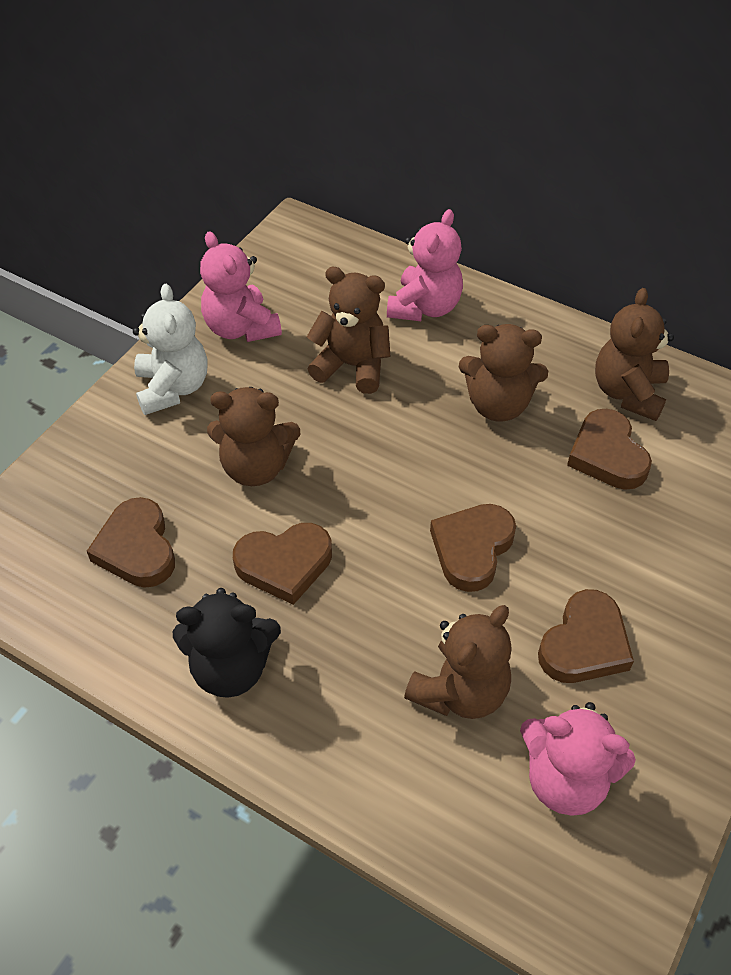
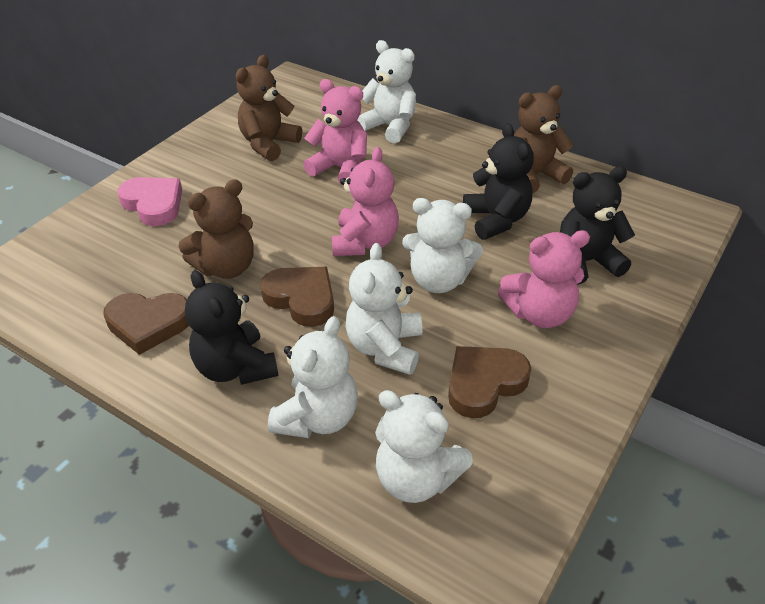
black teddy bear: 1 -> 3
brown heart: 5 -> 3
brown teddy bear: 5 -> 3
pink heart: 0 -> 1
white teddy bear: 1 -> 5

